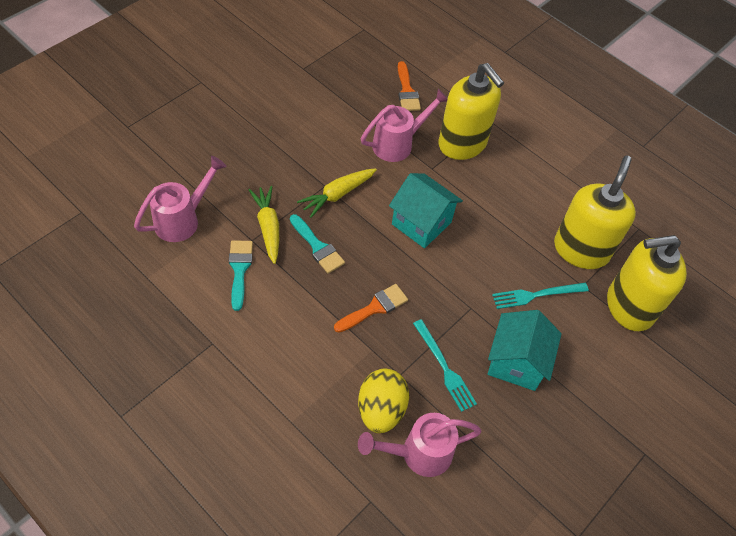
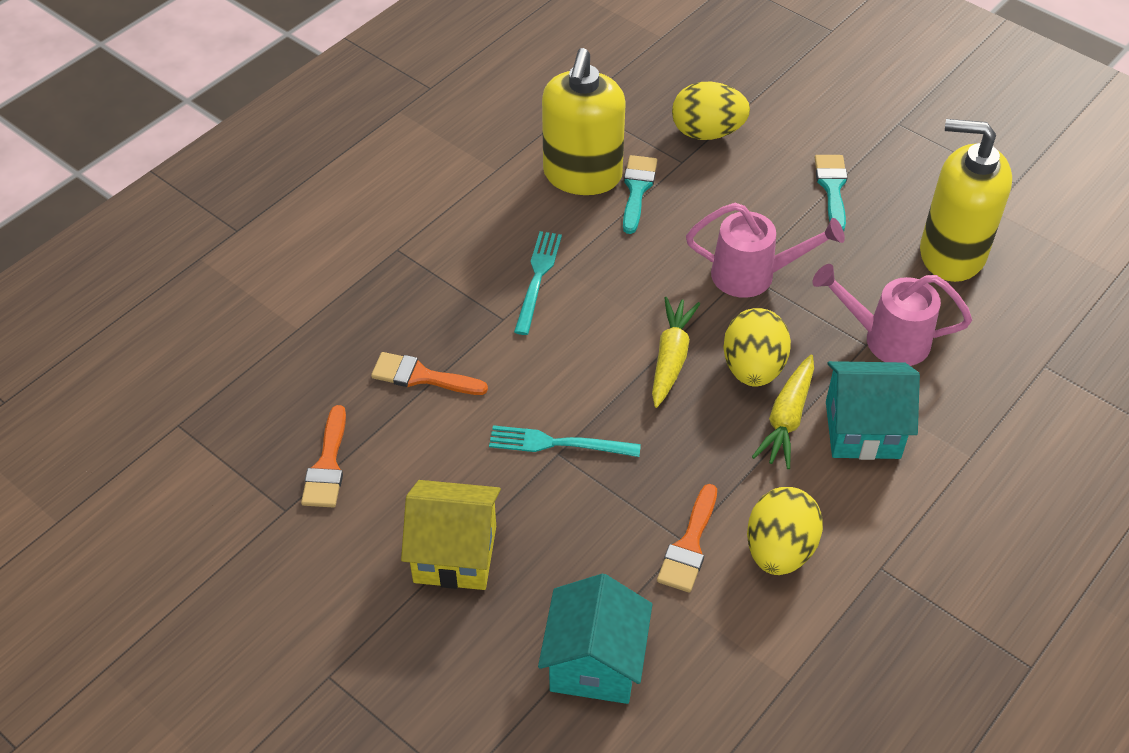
orange brush: 2 -> 3
pink watering can: 3 -> 2
yellow egg: 1 -> 3
yellow house: 0 -> 1
yellow soap dispenser: 3 -> 2

